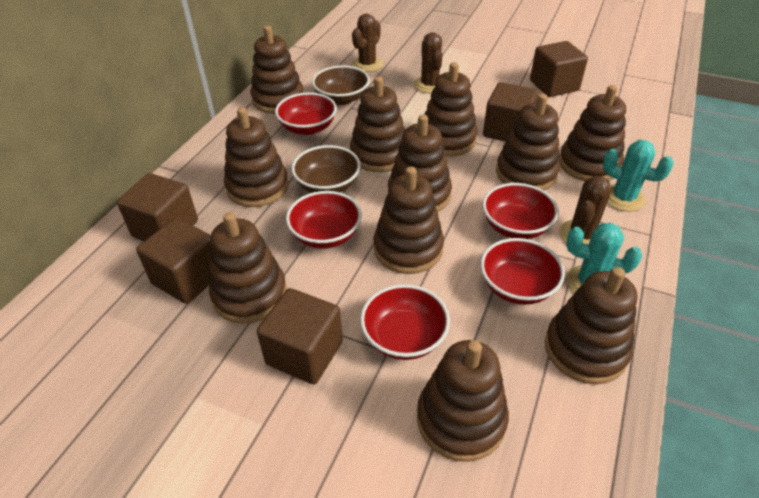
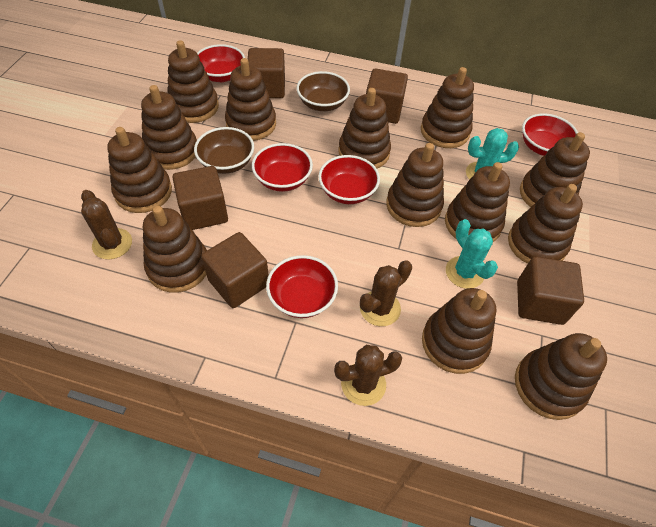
brown stacking toy: 11 -> 13

